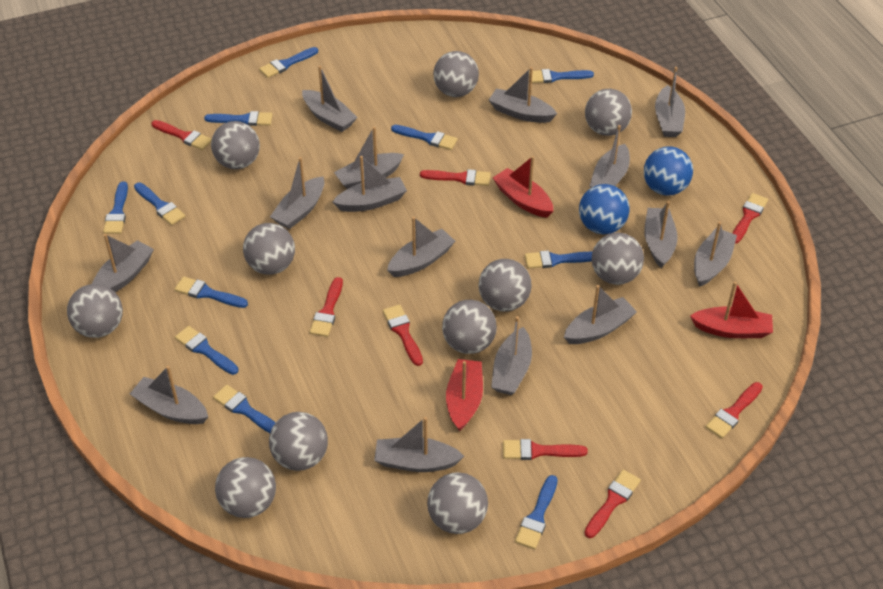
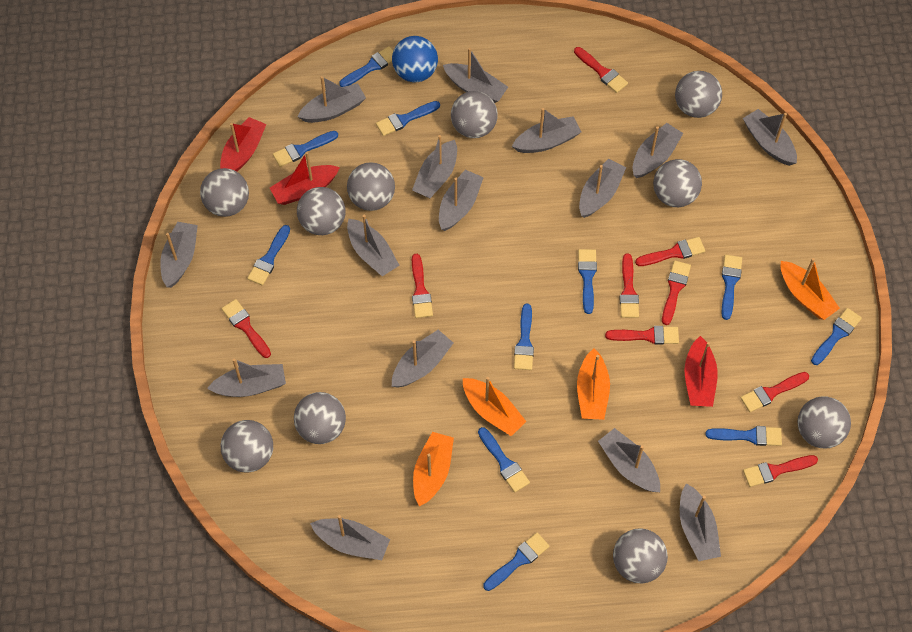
blue ball: 2 -> 1
grey ball: 11 -> 10
orange boat: 0 -> 4
red brush: 8 -> 9

